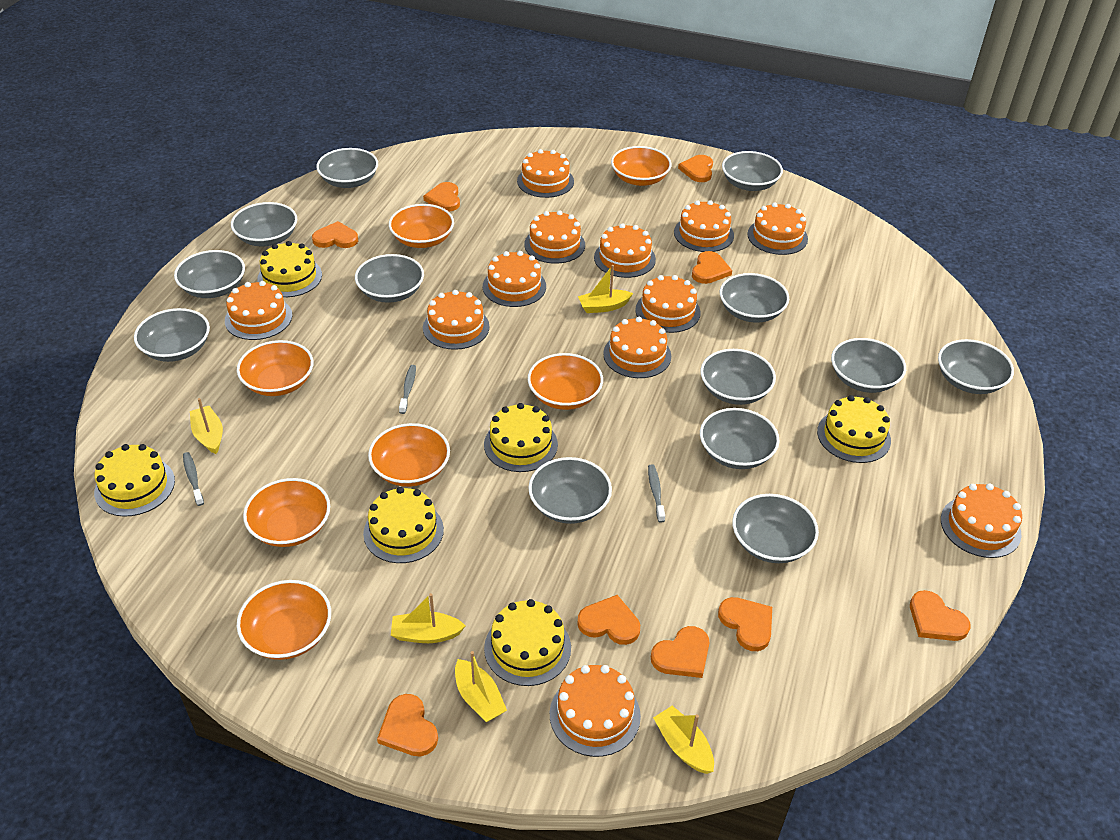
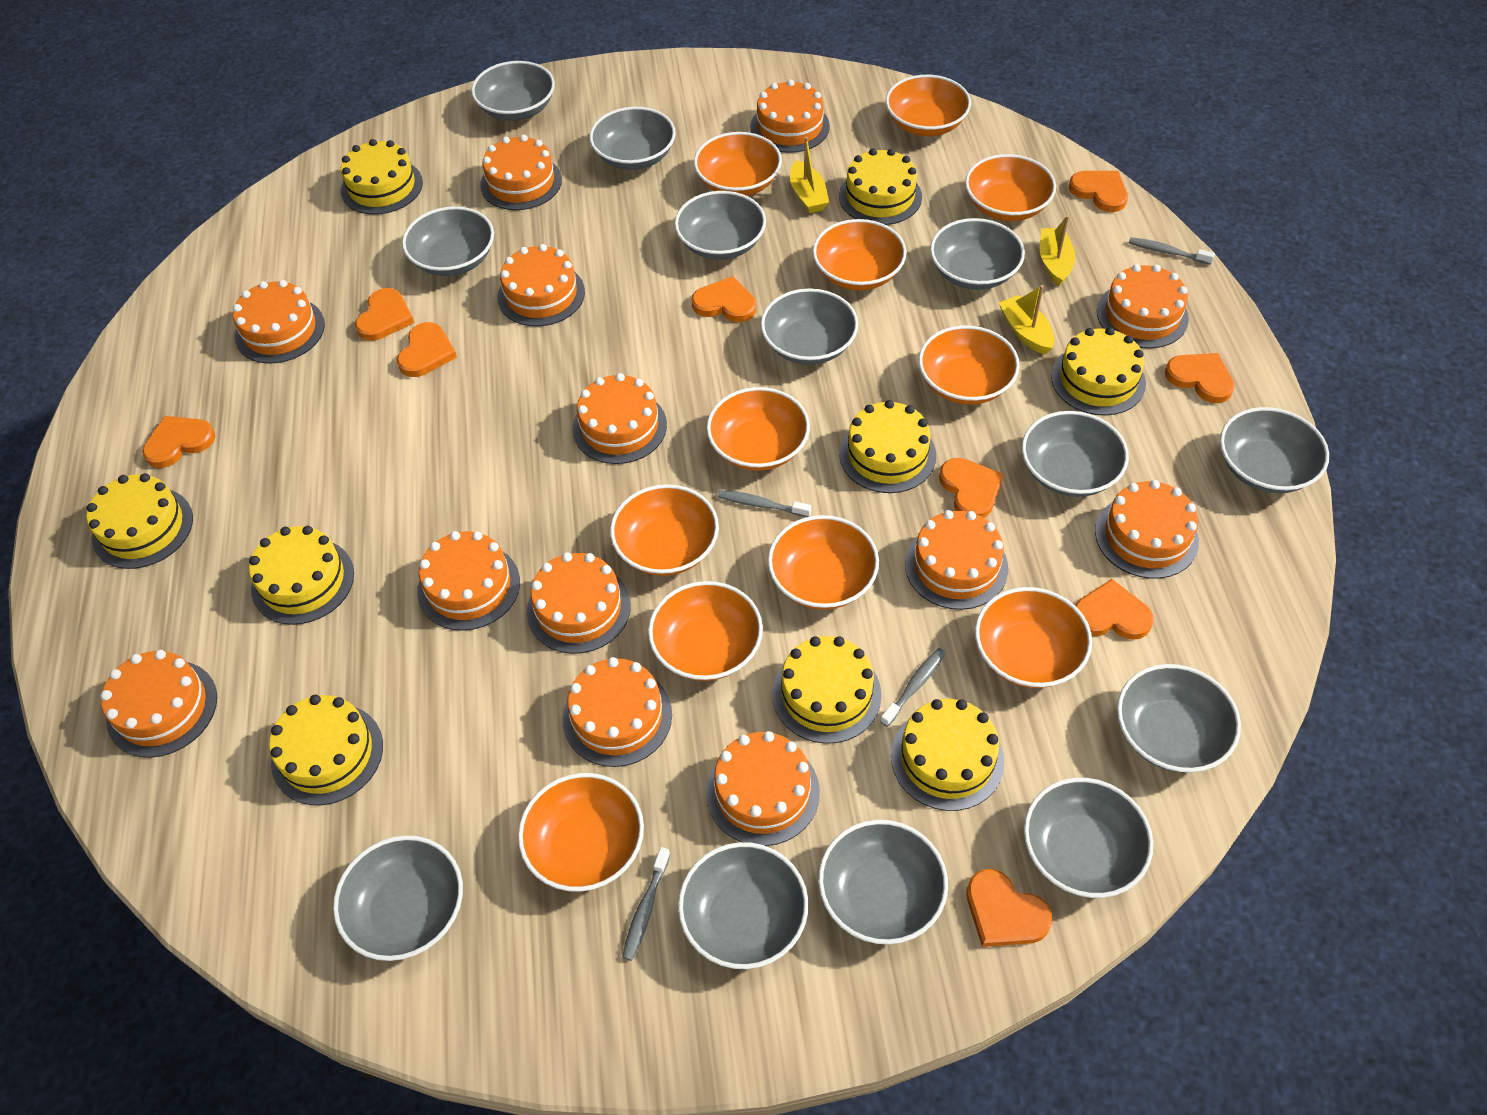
grey toothbrush: 3 -> 4
orange bowl: 7 -> 11
orange cake: 12 -> 13
yellow boat: 5 -> 3
yellow cake: 6 -> 9

